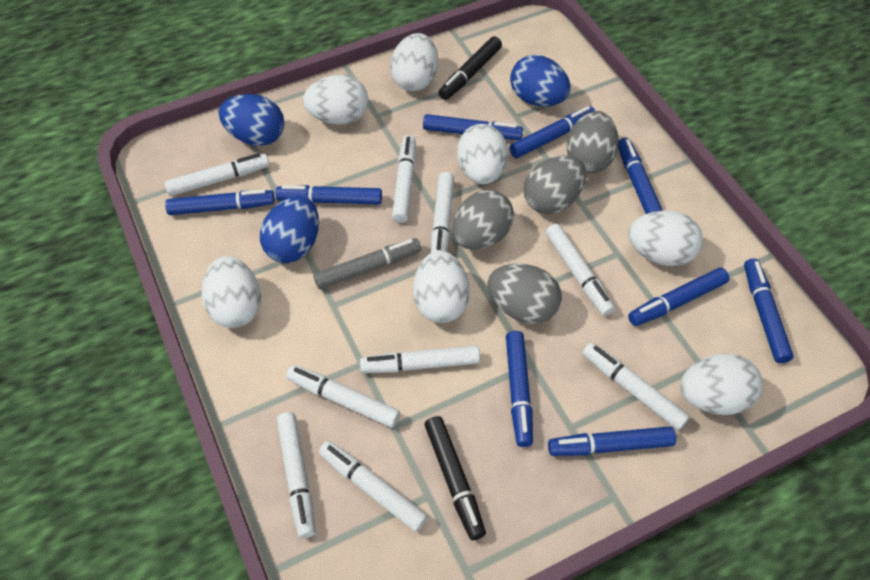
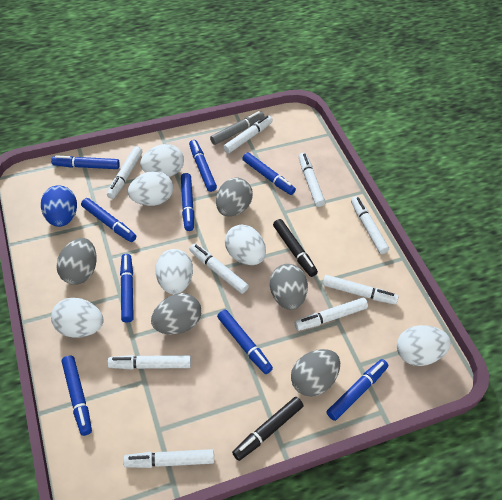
blue egg: 3 -> 1
grey egg: 4 -> 5
white egg: 7 -> 6

